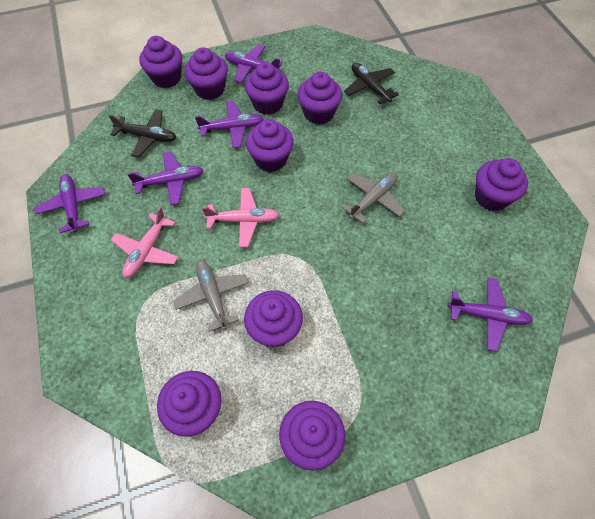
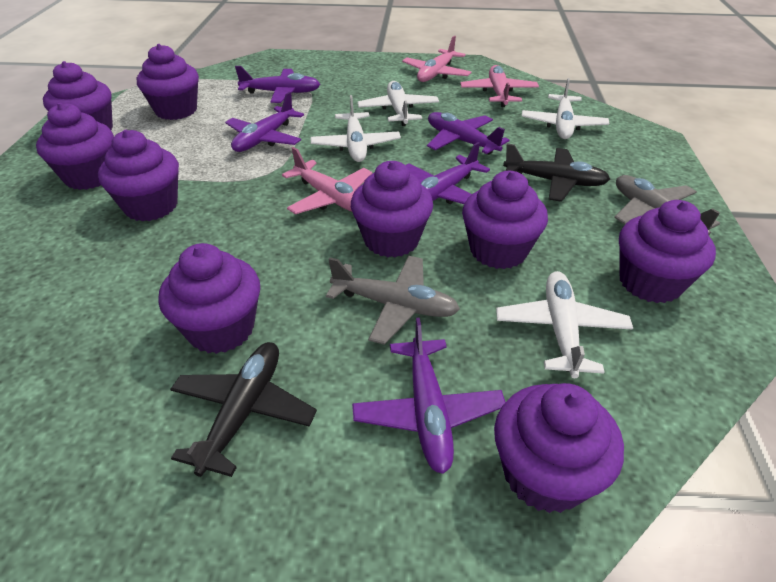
pink plane: 2 -> 3
white plane: 0 -> 4

